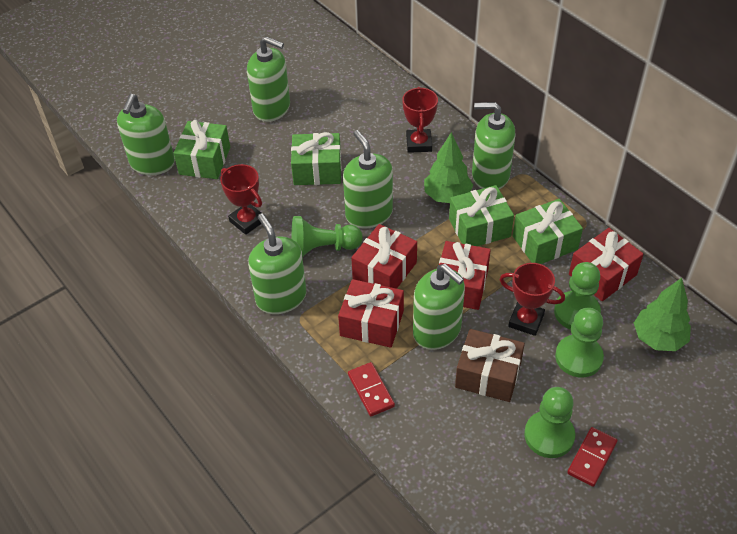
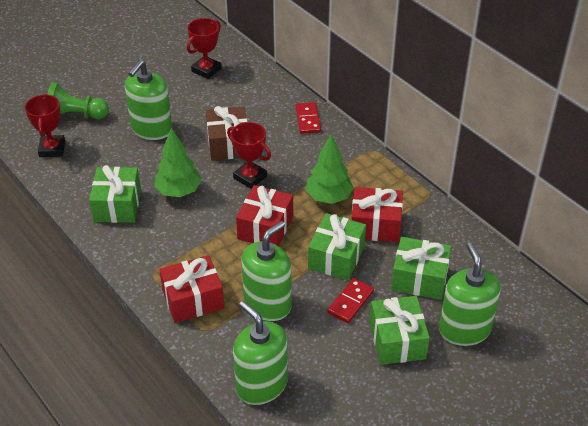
green pawn: 4 -> 1
green soap dispenser: 6 -> 4
red gift: 4 -> 3

